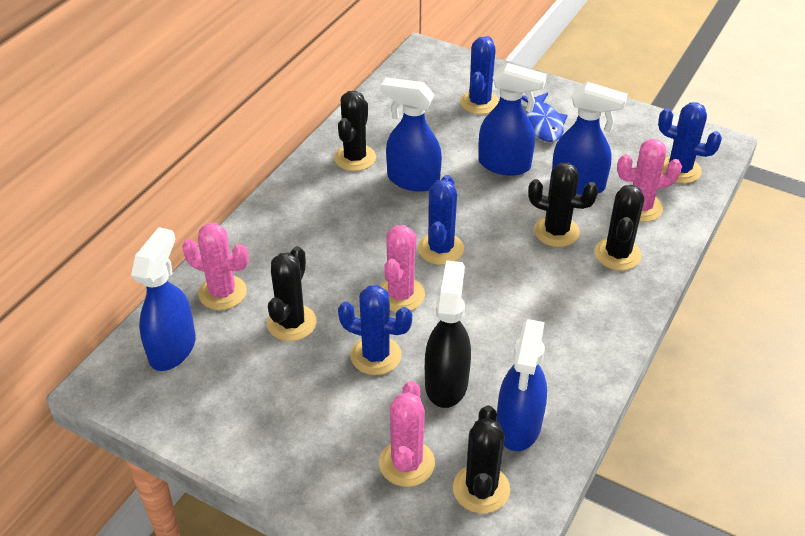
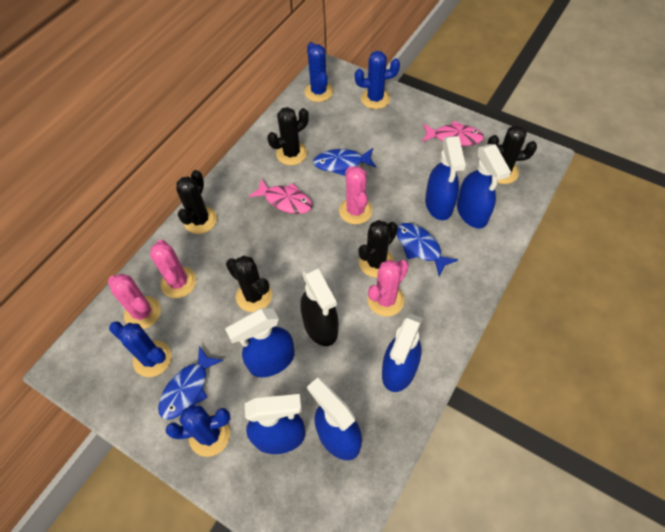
blue fish: 1 -> 3
blue spray bottle: 5 -> 6
pink fish: 0 -> 2

